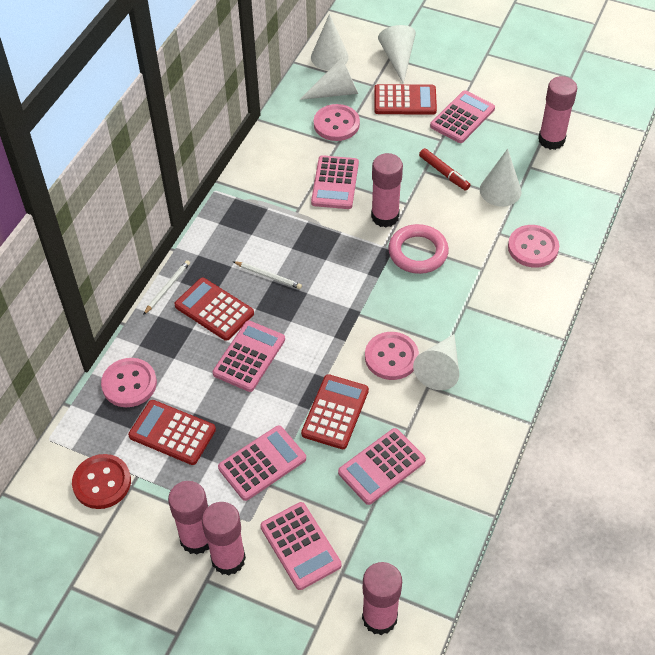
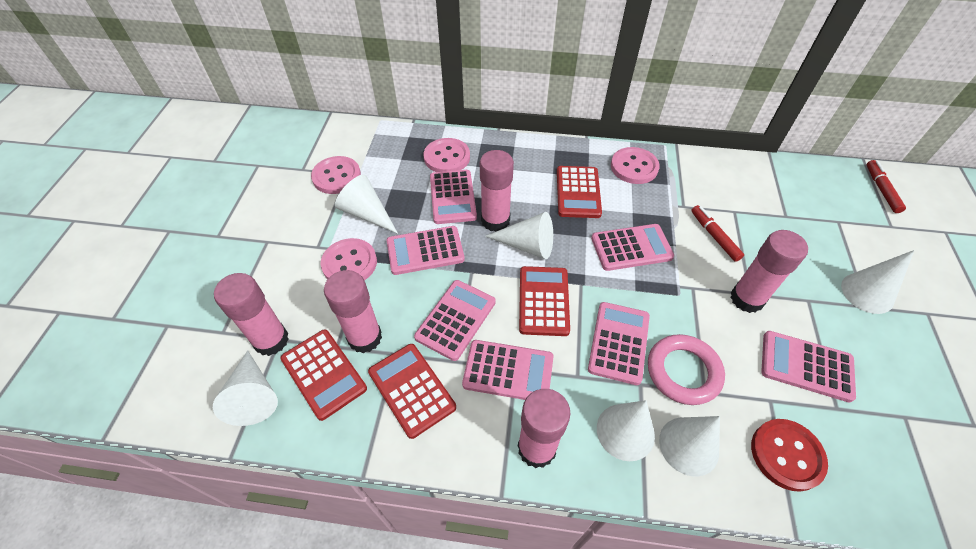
pink calculator: 6 -> 7
red marker: 1 -> 2
white cone: 5 -> 6
white pencil: 2 -> 0

